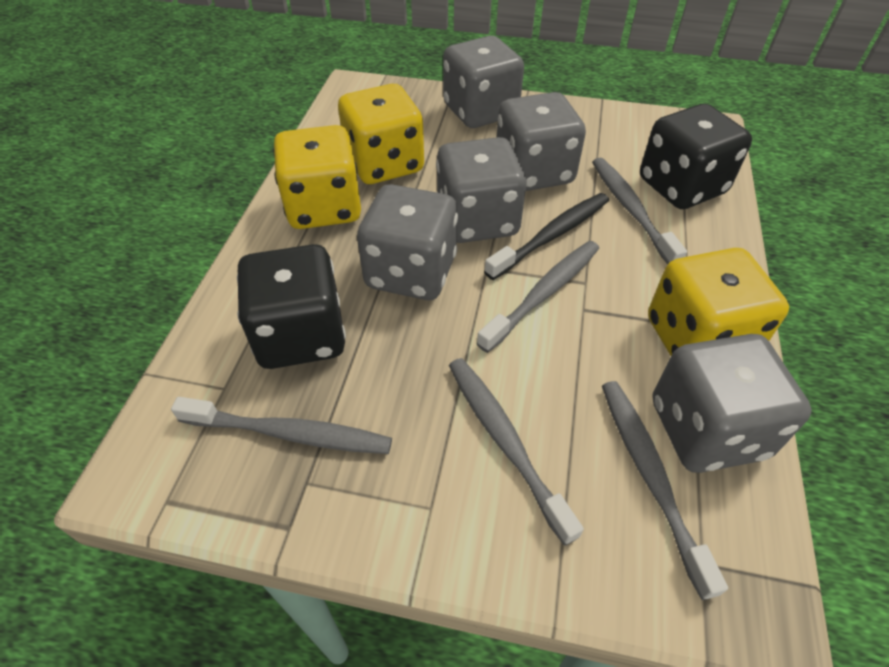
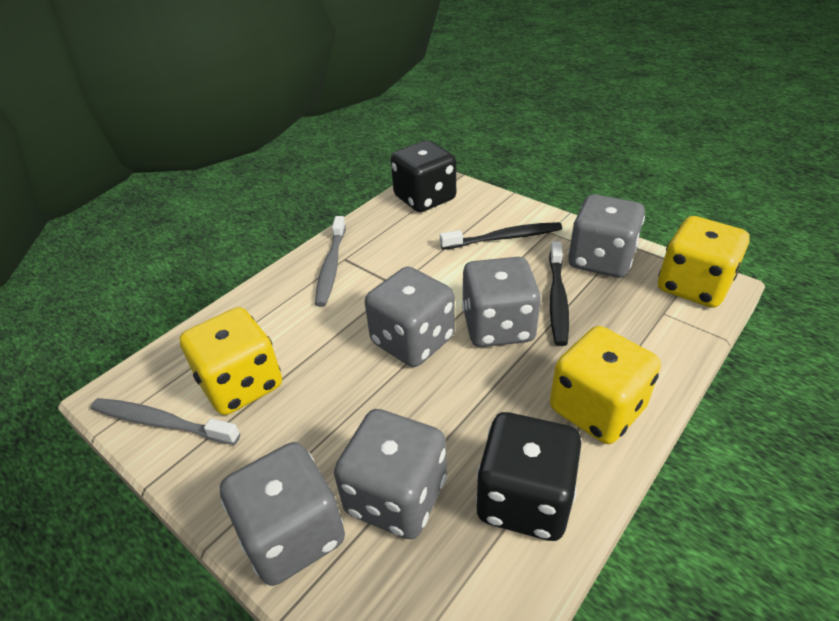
black toothbrush: 1 -> 2
grey toothbrush: 5 -> 2

